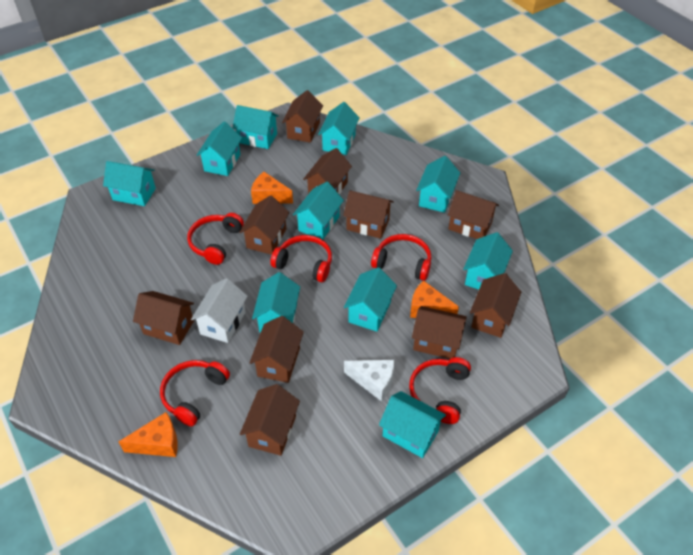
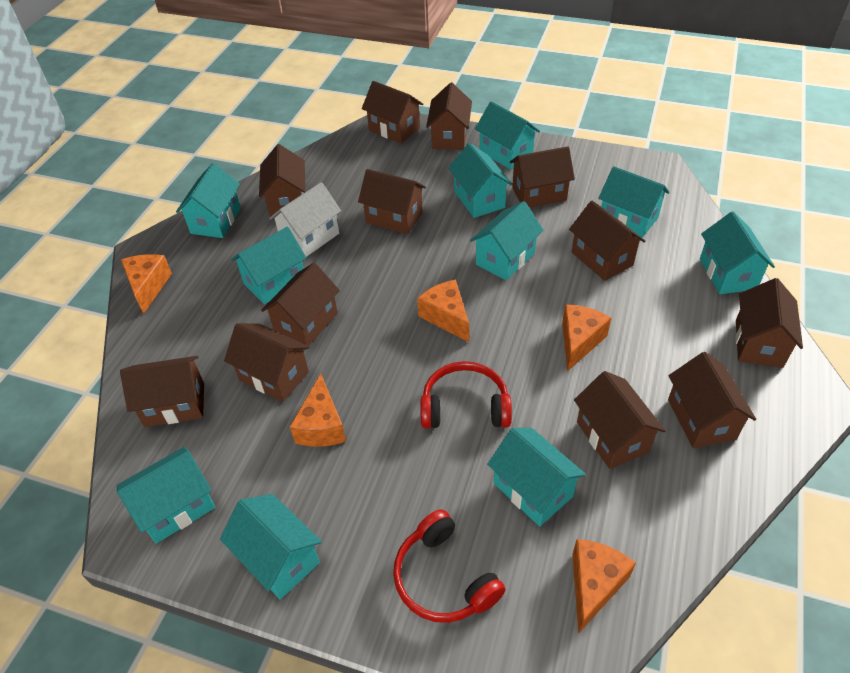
brown house: 10 -> 12
orange cheese: 3 -> 5
red headphones: 5 -> 2
white cheese: 1 -> 0

